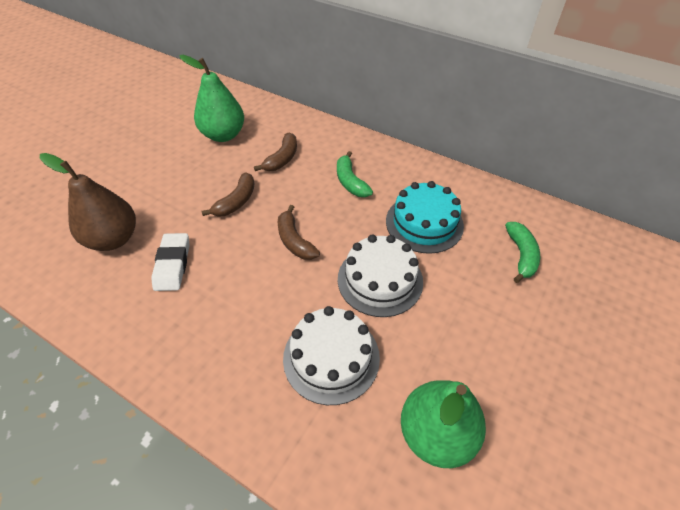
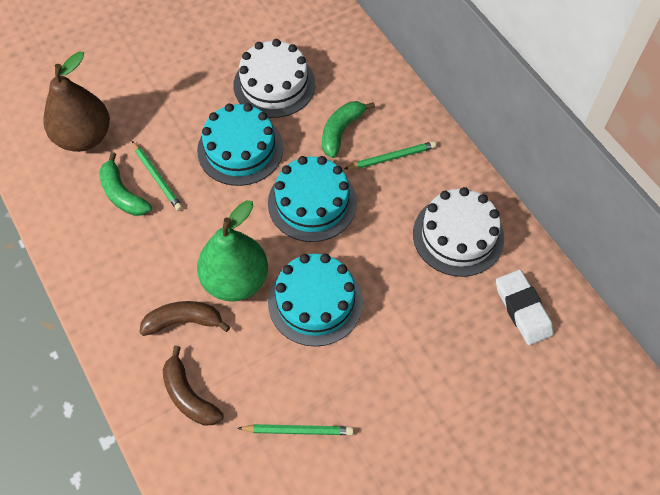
brown banana: 3 -> 2
green pear: 2 -> 1
green pencil: 0 -> 3
turquoise cake: 1 -> 3

